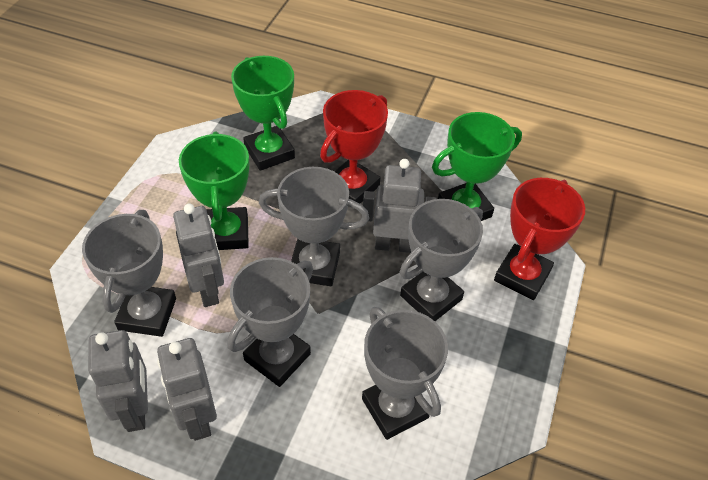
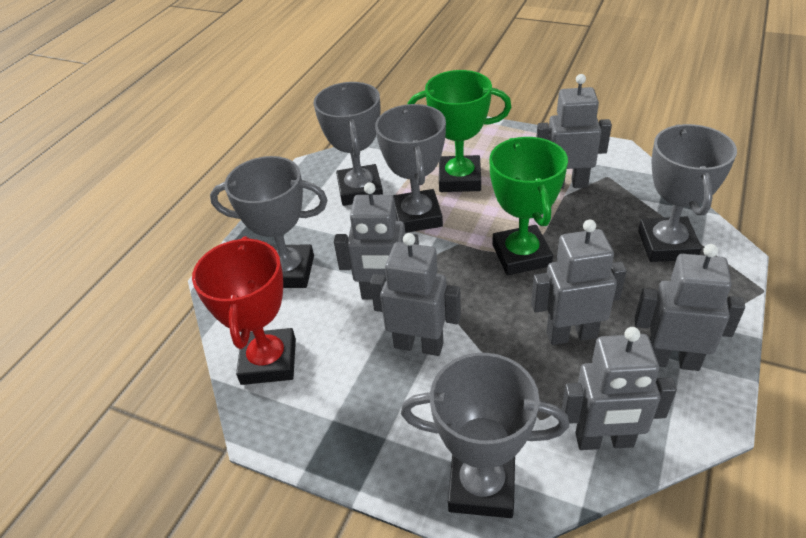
green trophy: 3 -> 2
grey robot: 4 -> 6
red trophy: 2 -> 1

